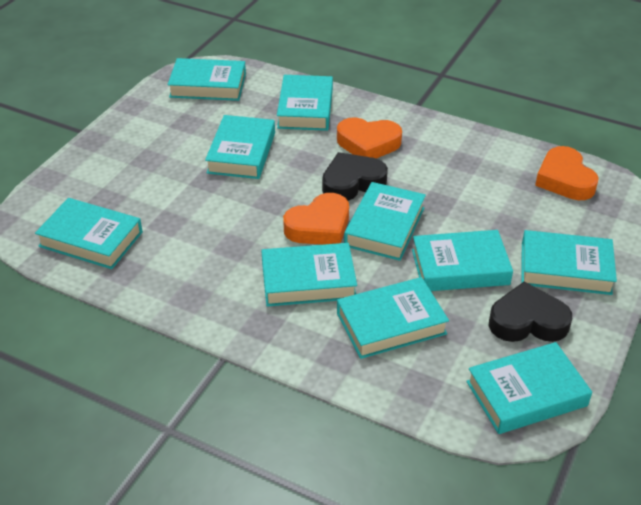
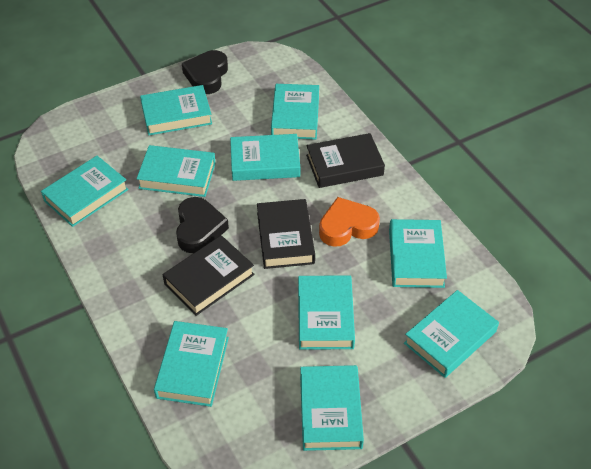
black book: 0 -> 3
orange heart: 3 -> 1

